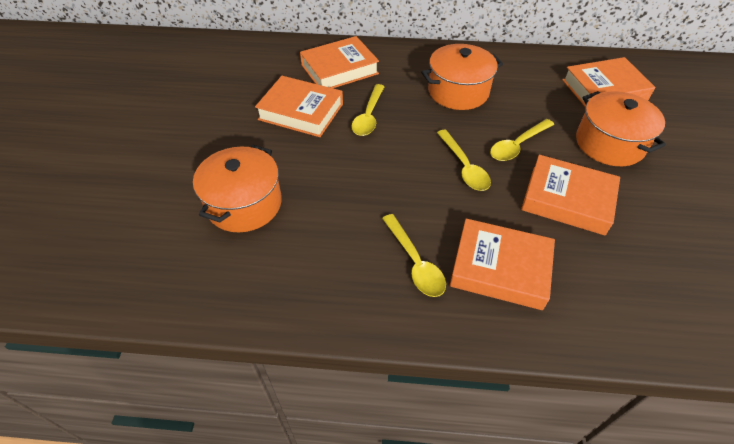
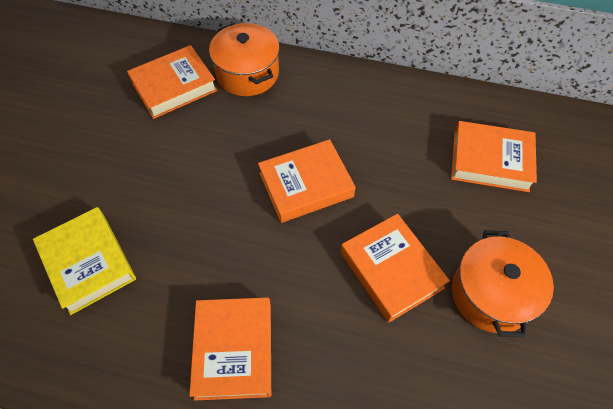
orange pot: 3 -> 2
yellow book: 0 -> 1
yellow spoon: 4 -> 0

